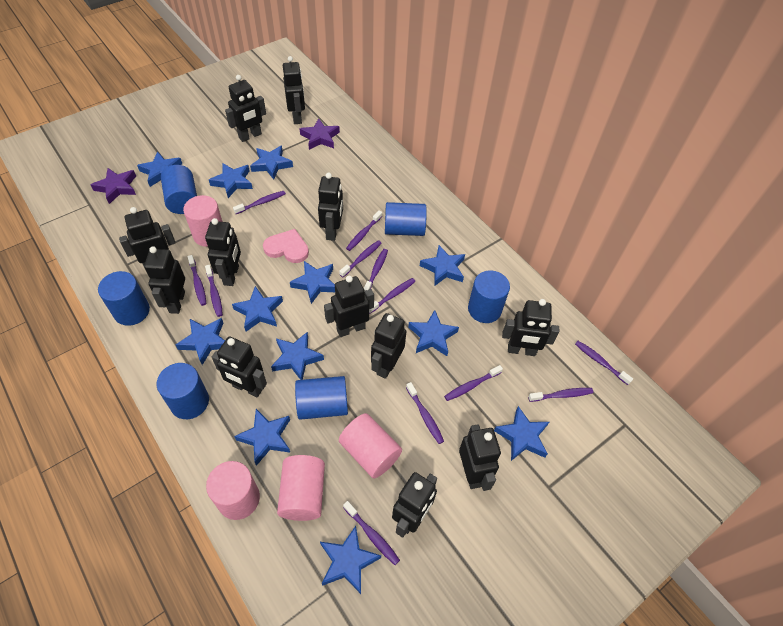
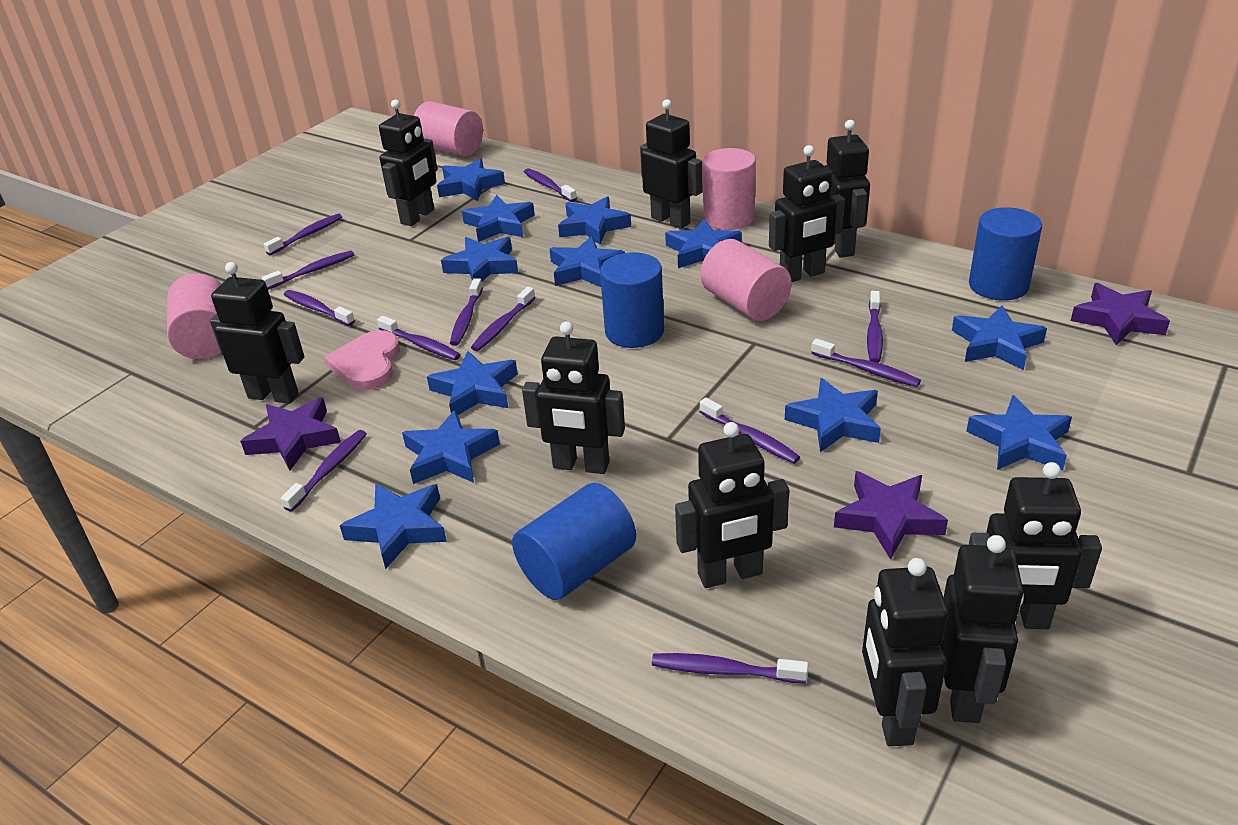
black robot: 12 -> 10
blue cylinder: 6 -> 3
purple star: 2 -> 3

